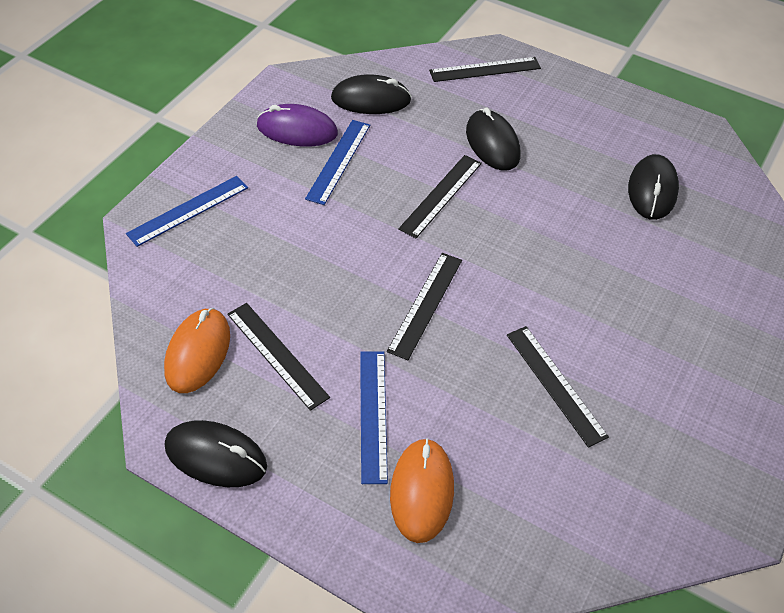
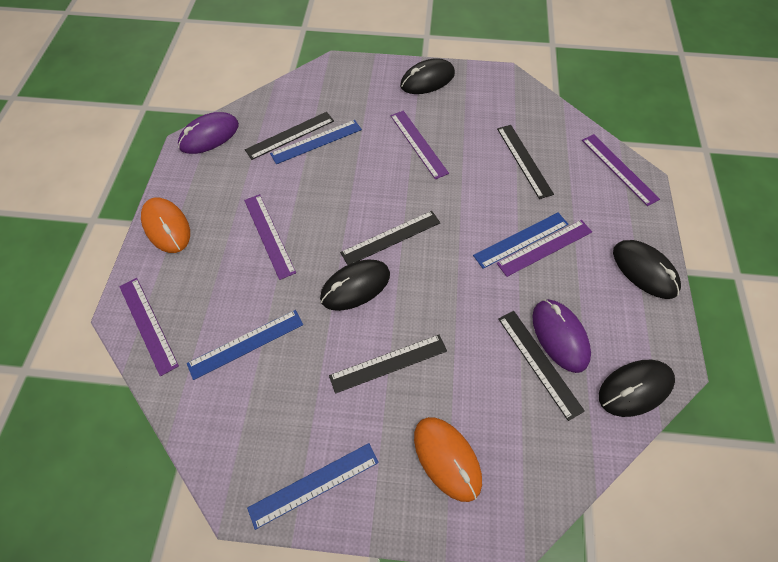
blue ruler: 3 -> 4
purple mouse: 1 -> 2
purple ruler: 0 -> 5

